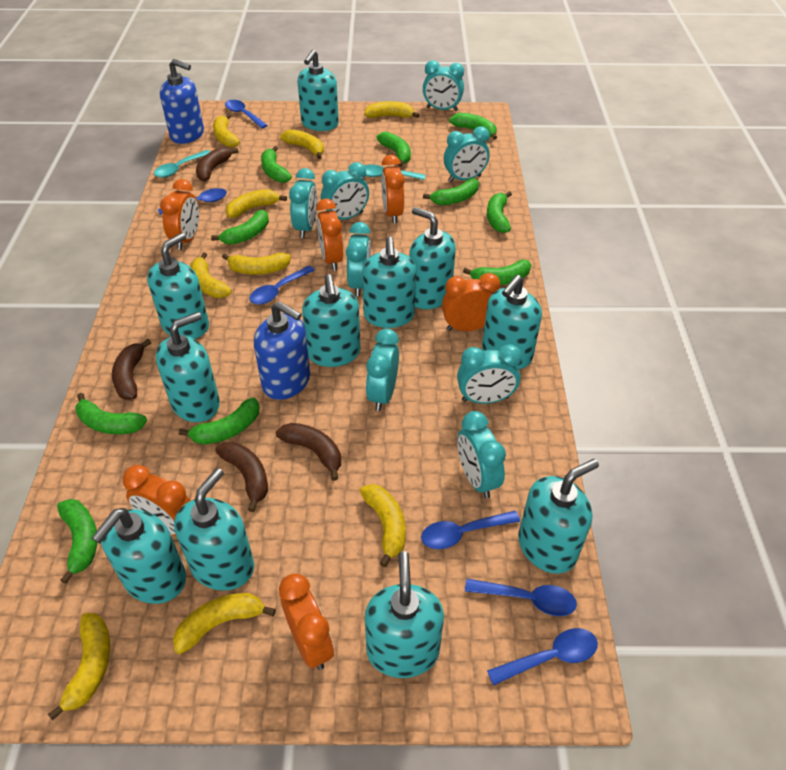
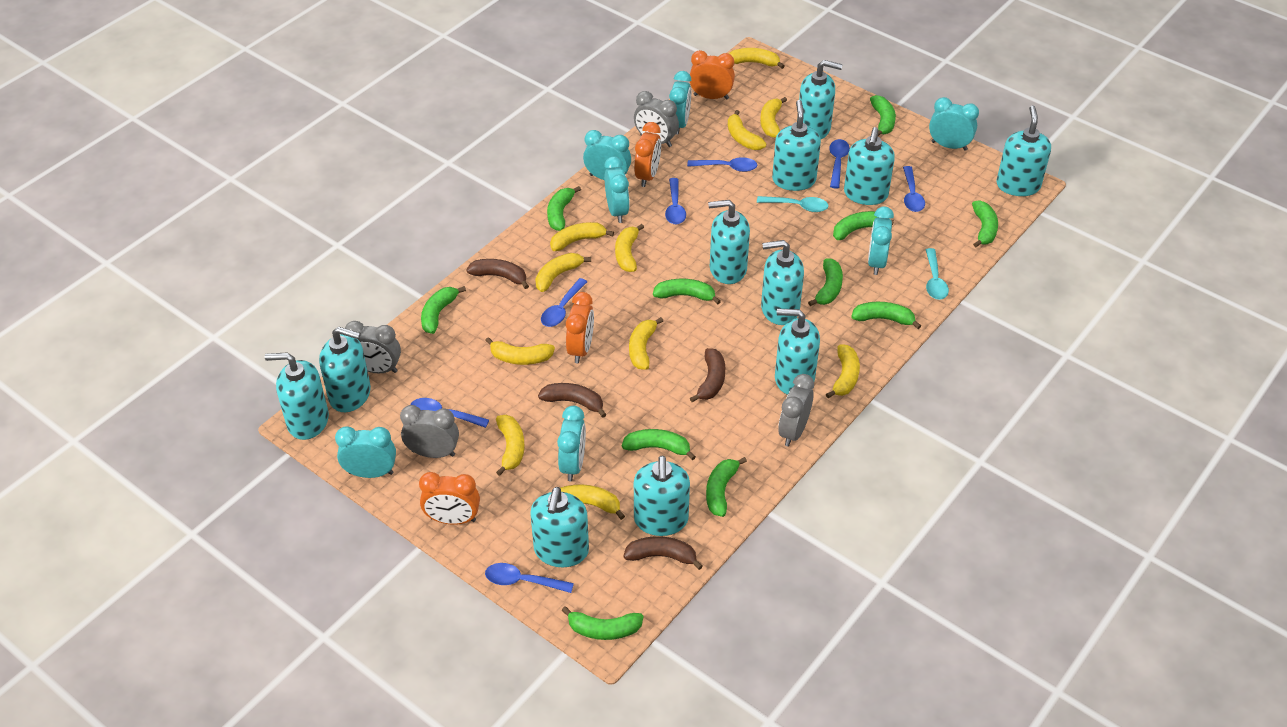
blue soap dispenser: 2 -> 0
blue spoon: 6 -> 7
green banana: 10 -> 11
grey clock: 0 -> 4
orange clock: 6 -> 4
turquoise clock: 8 -> 7
yellow banana: 9 -> 11

